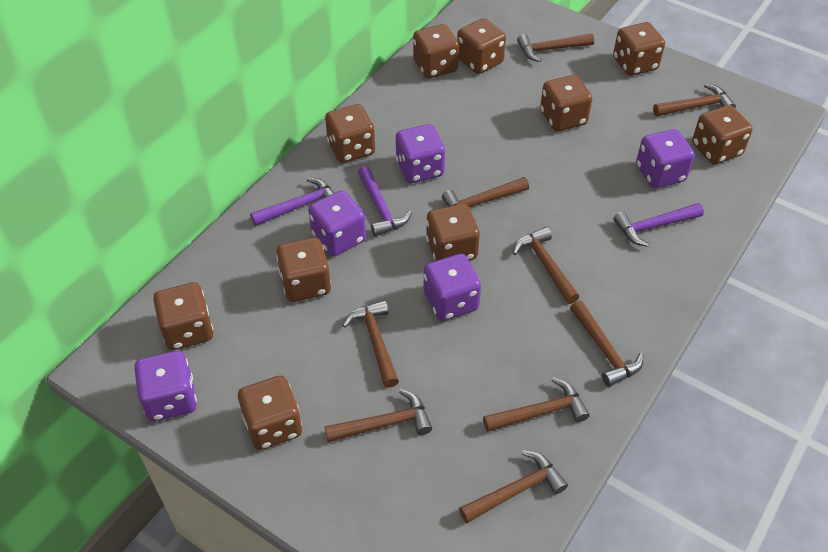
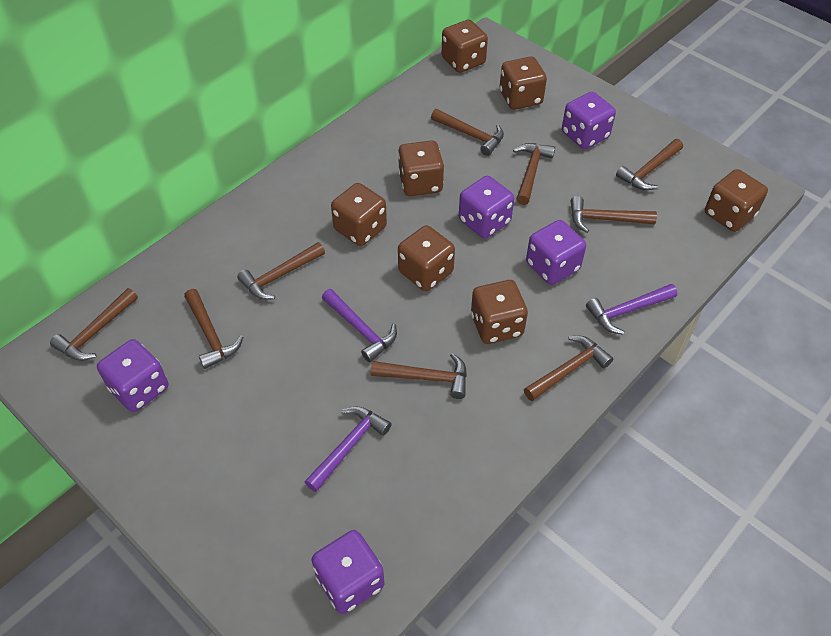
brown dice: 10 -> 7

